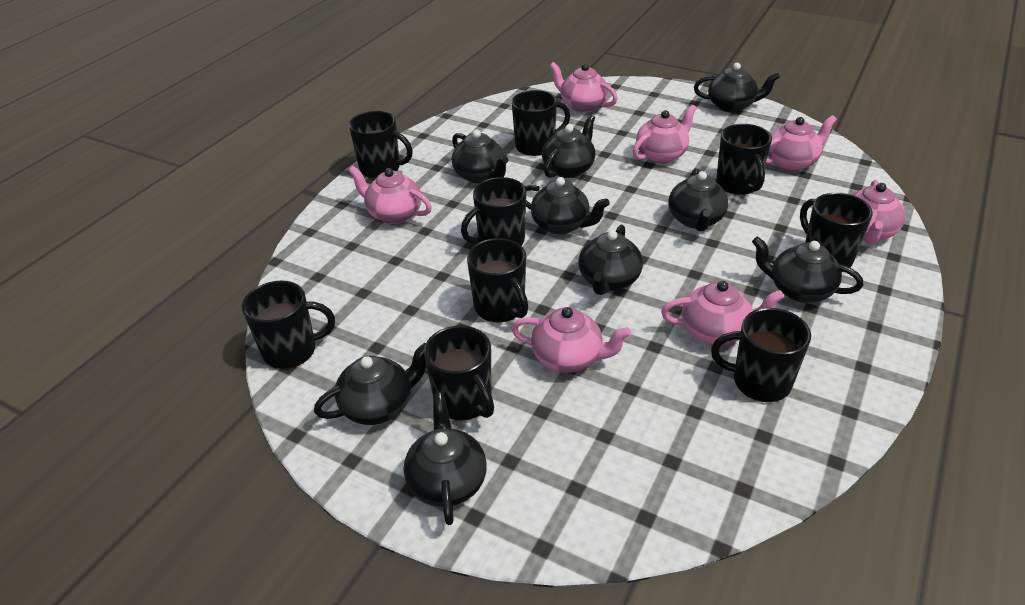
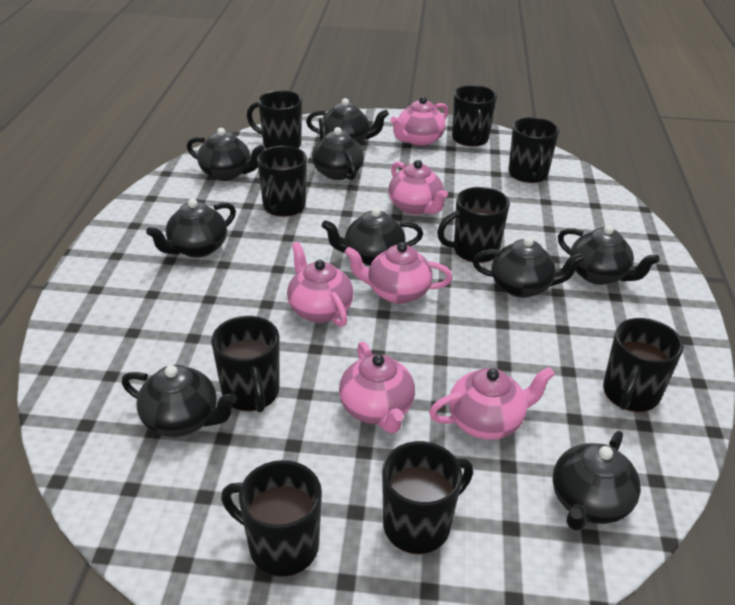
pink teapot: 7 -> 6

